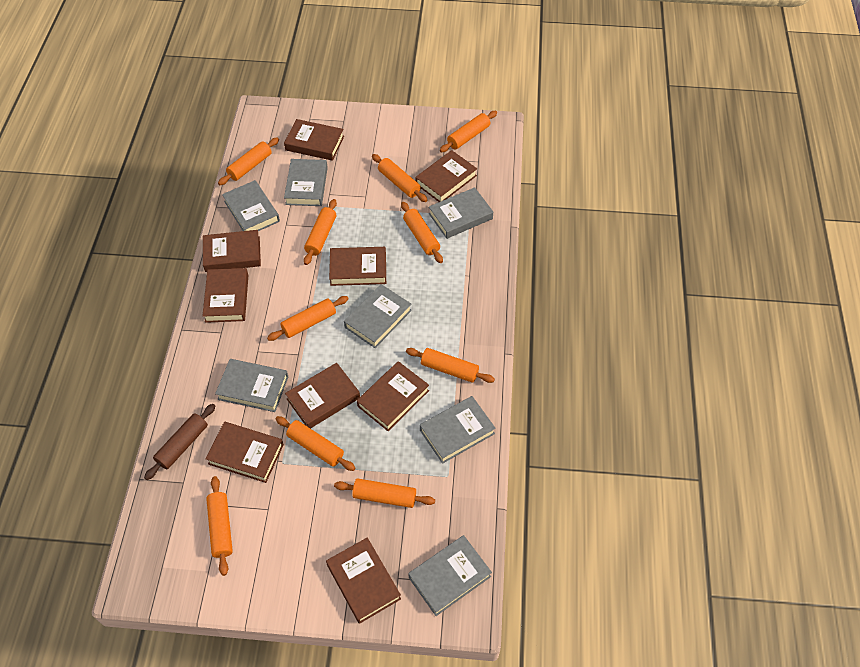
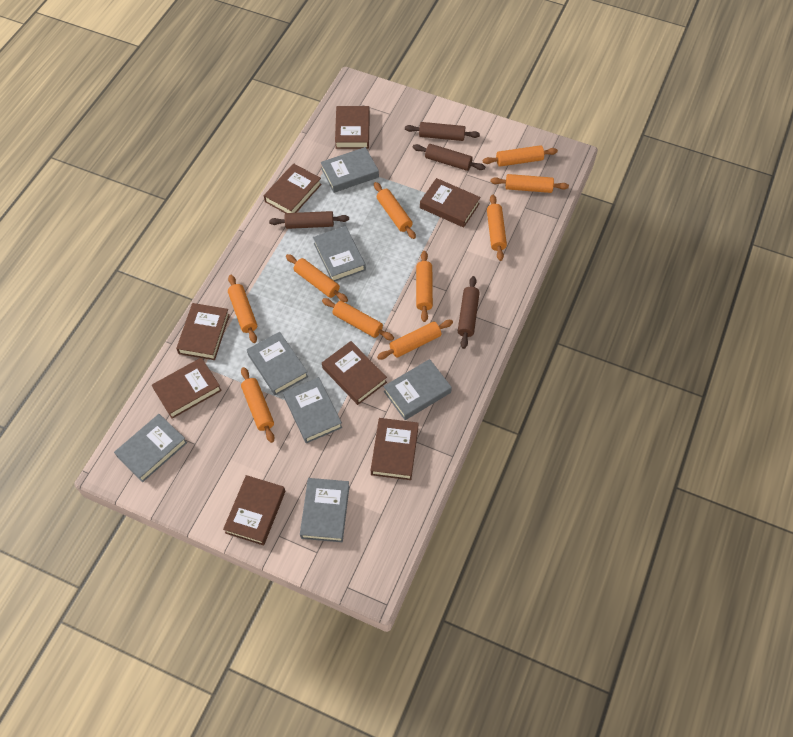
brown book: 9 -> 8
brown rolling pin: 1 -> 4

